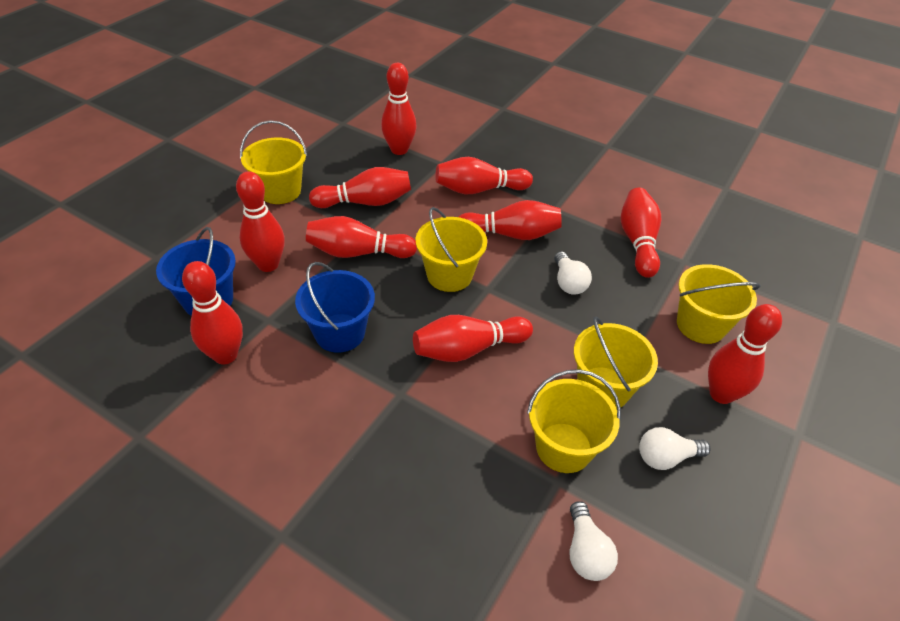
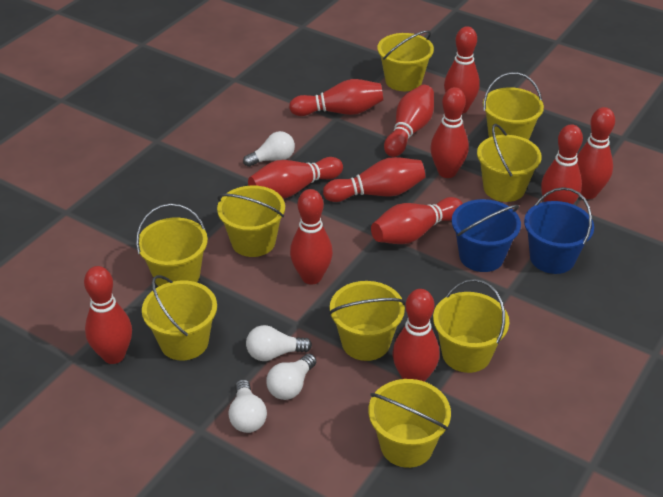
red bowling pin: 10 -> 12
white light bulb: 3 -> 4
yellow bucket: 5 -> 9

